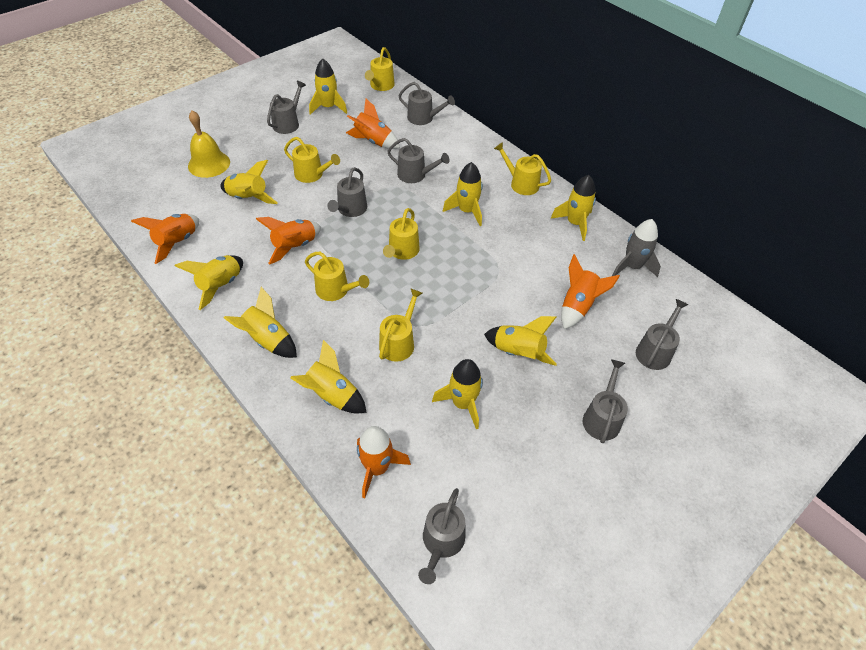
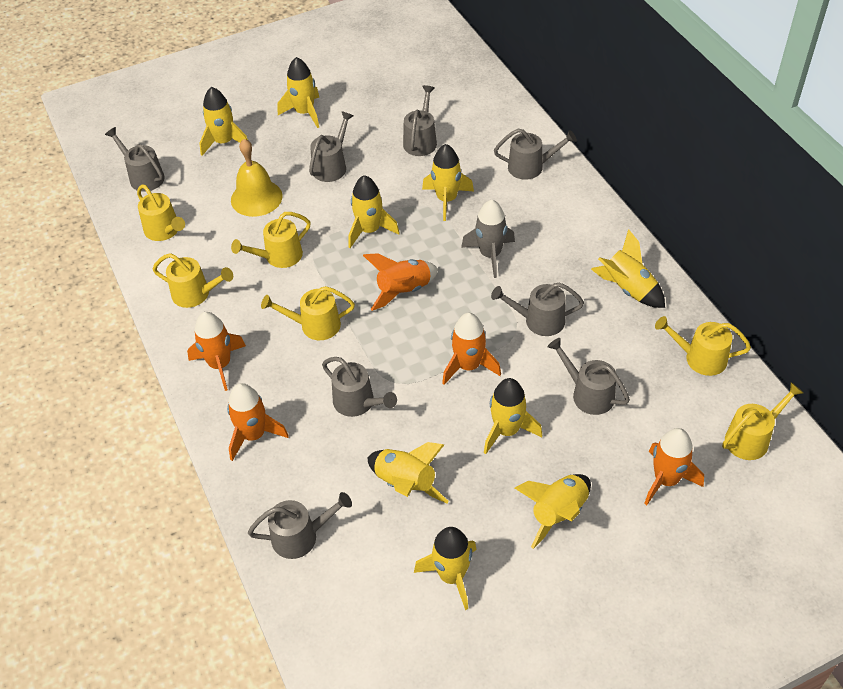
grey watering can: 7 -> 8

